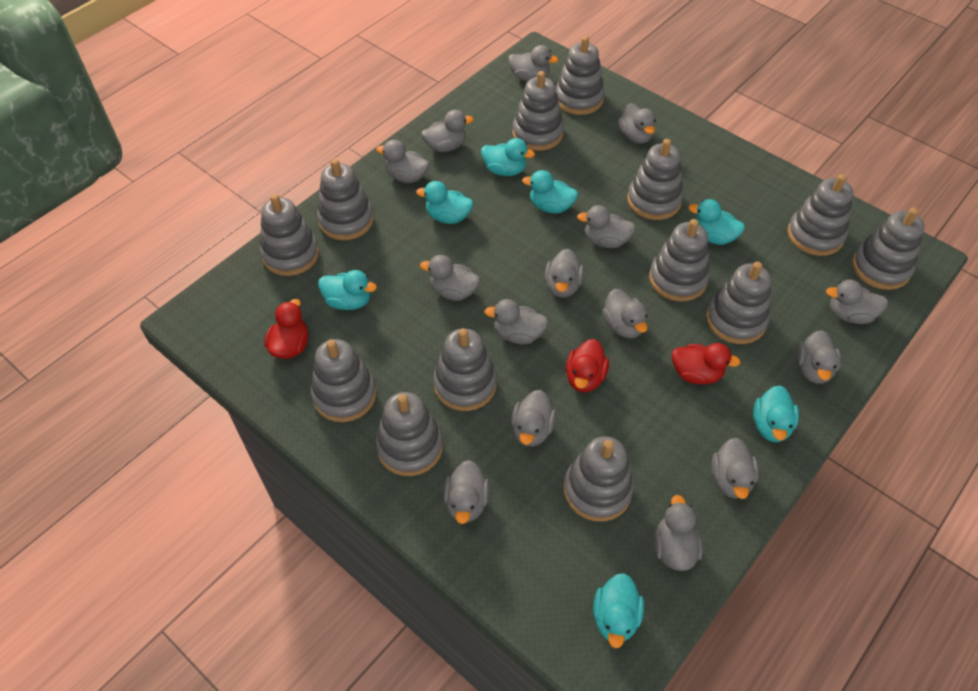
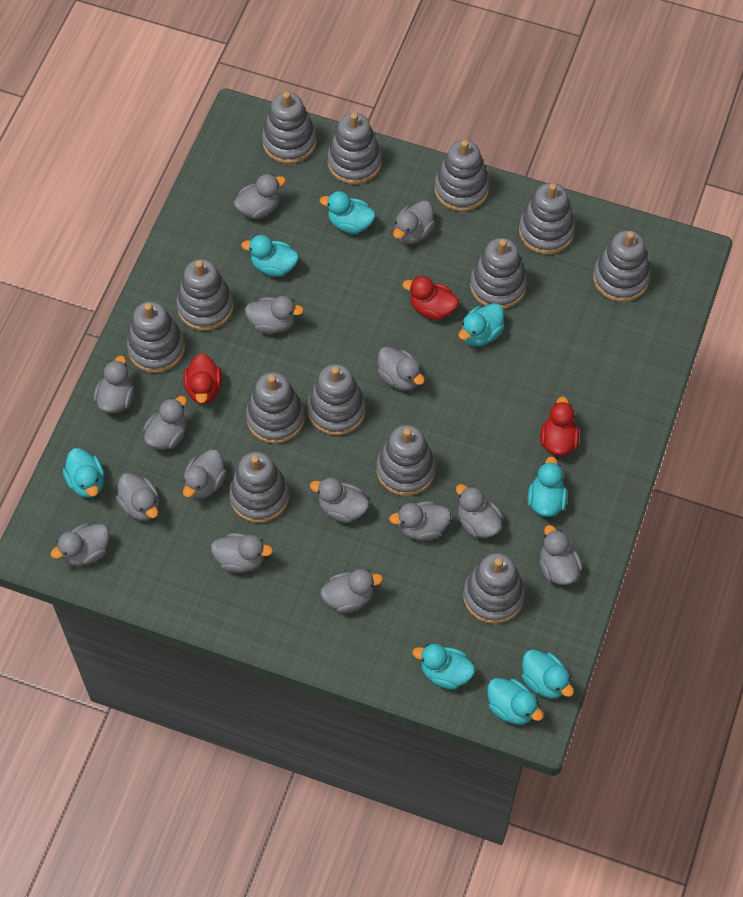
turquoise duck: 7 -> 8

